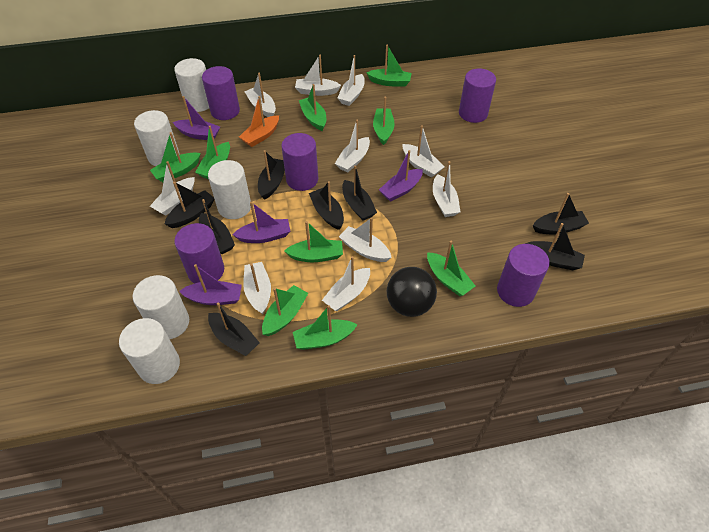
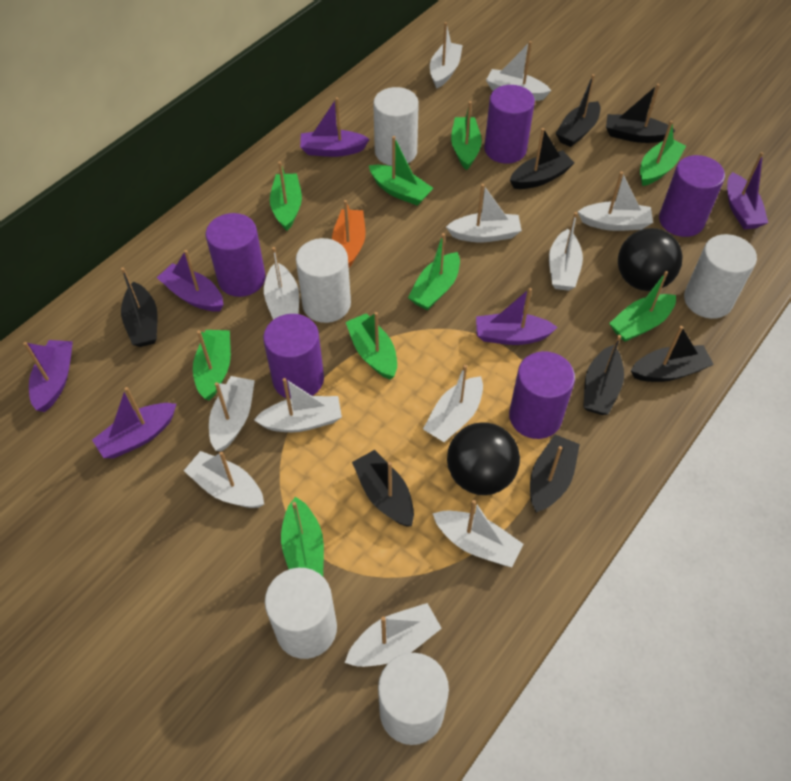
black ball: 1 -> 2
purple boat: 4 -> 6
white boat: 10 -> 12

